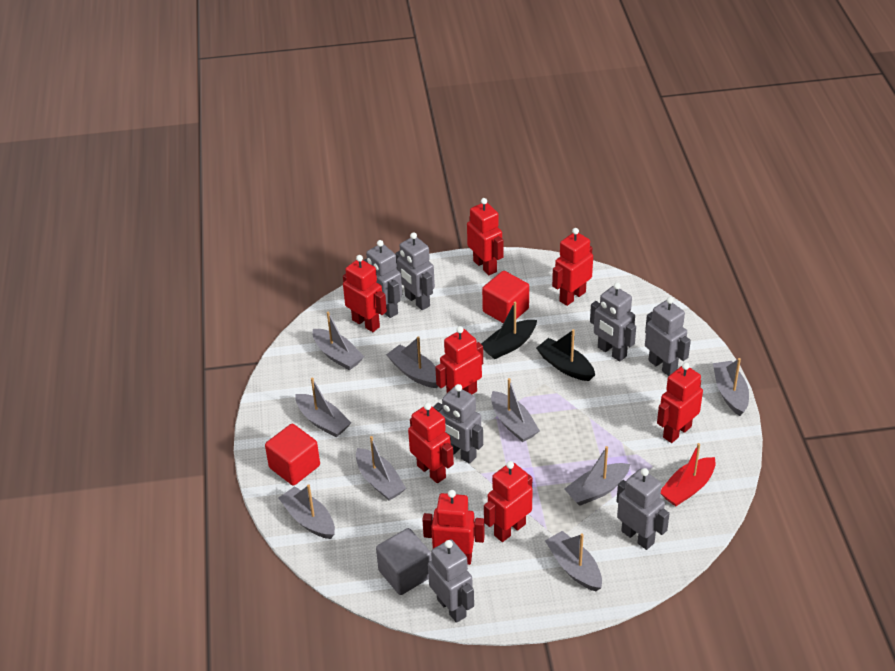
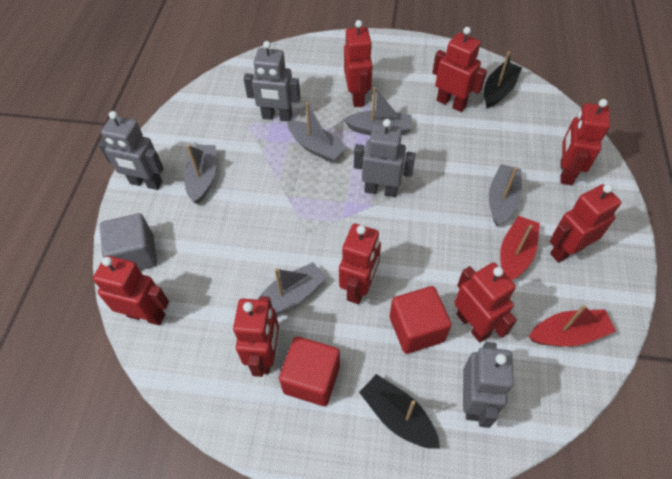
grey boat: 9 -> 5
grey robot: 7 -> 4
red boat: 1 -> 2

